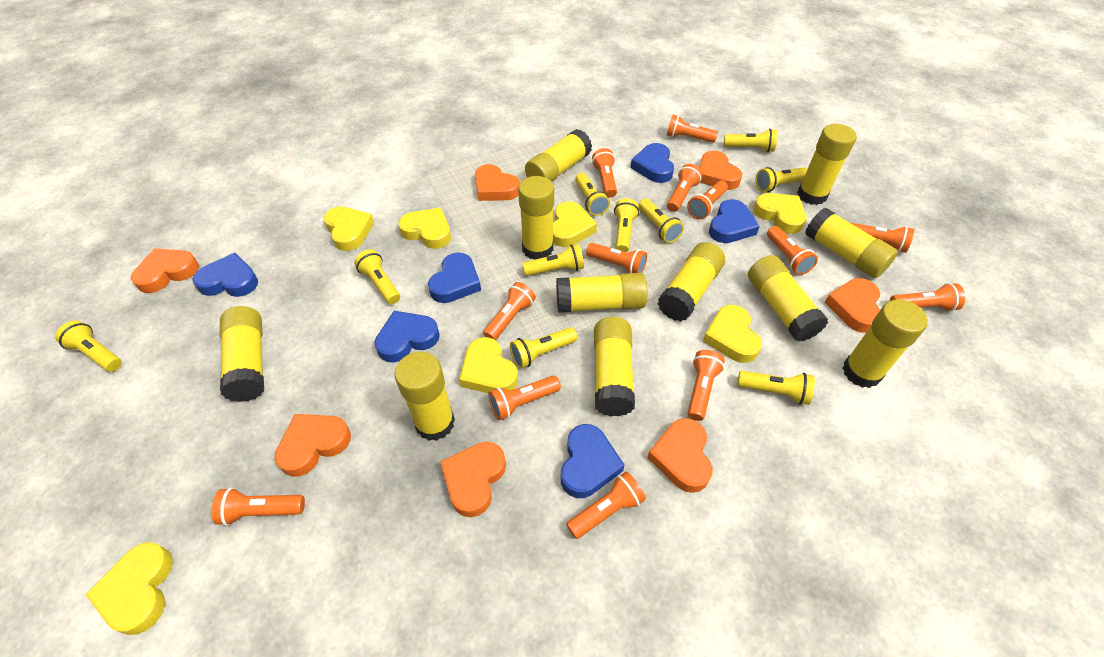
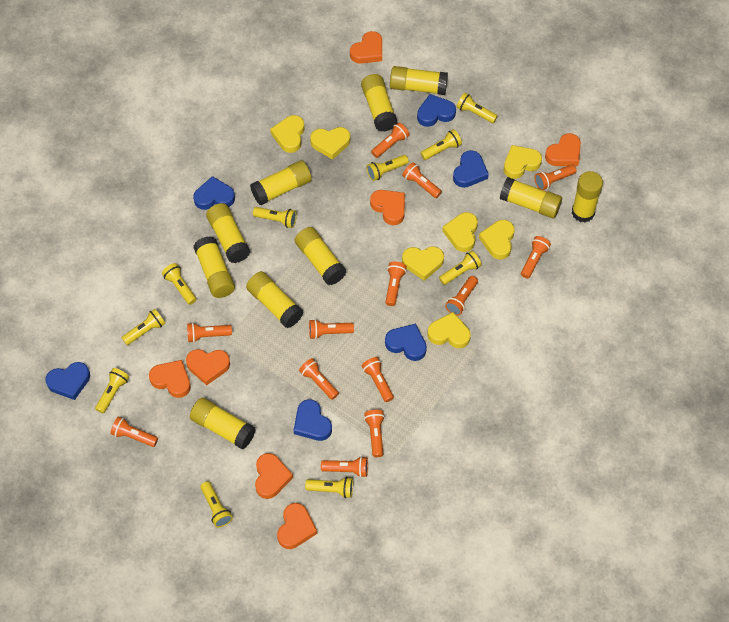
yellow glue stick: 11 -> 10

